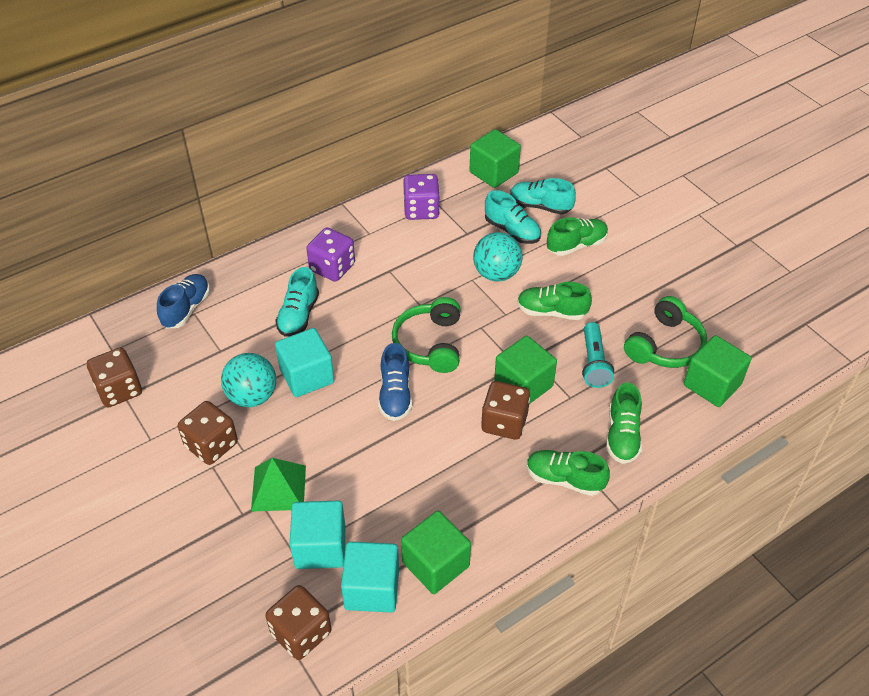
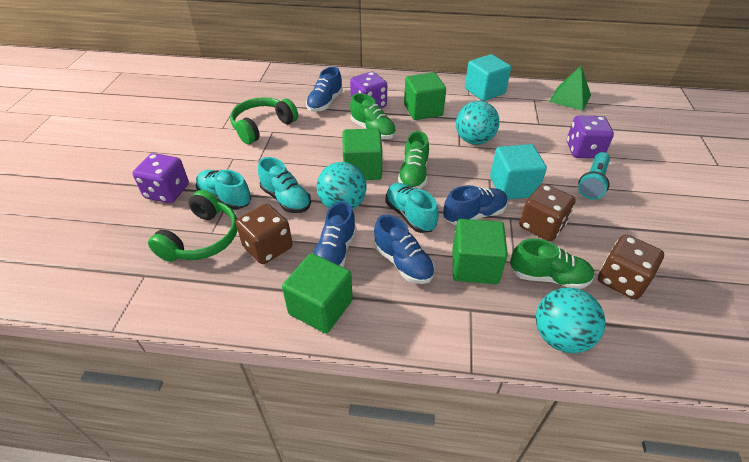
blue shoe: 2 -> 4
brown dice: 4 -> 3
green shoe: 4 -> 3
purple dice: 2 -> 3
turquoise ball: 2 -> 3
turquoise cube: 3 -> 2

